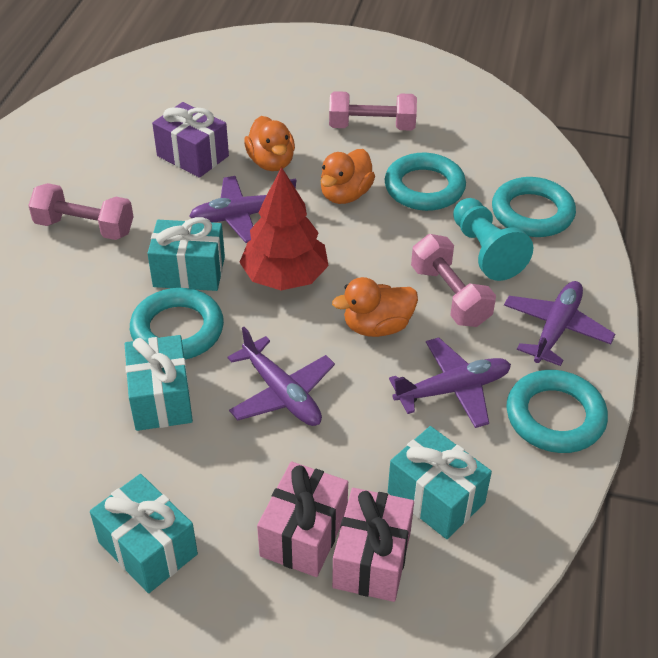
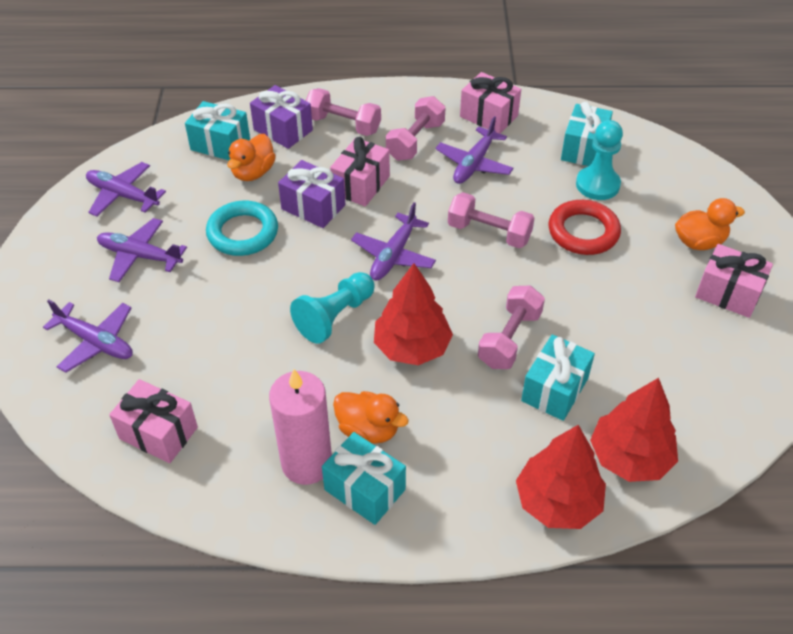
pink candle: 0 -> 1
pink dumbbell: 3 -> 4
pink gift: 2 -> 4
purple gift: 1 -> 2
purple plane: 4 -> 5
red ring: 0 -> 1
red tree: 1 -> 3
turquoise pawn: 1 -> 2
turquoise ring: 4 -> 1

